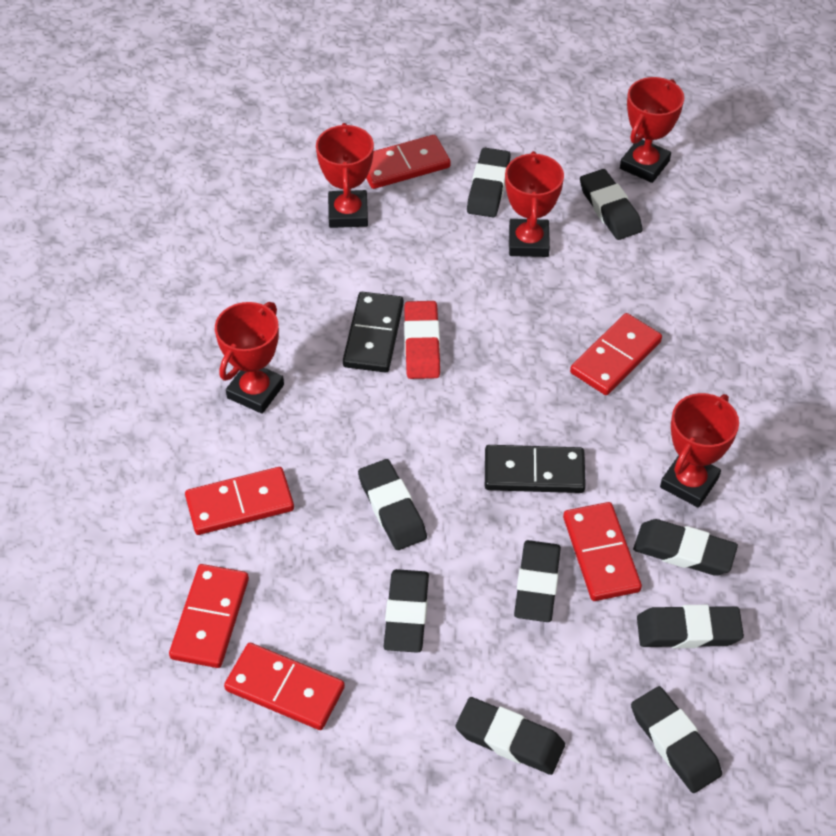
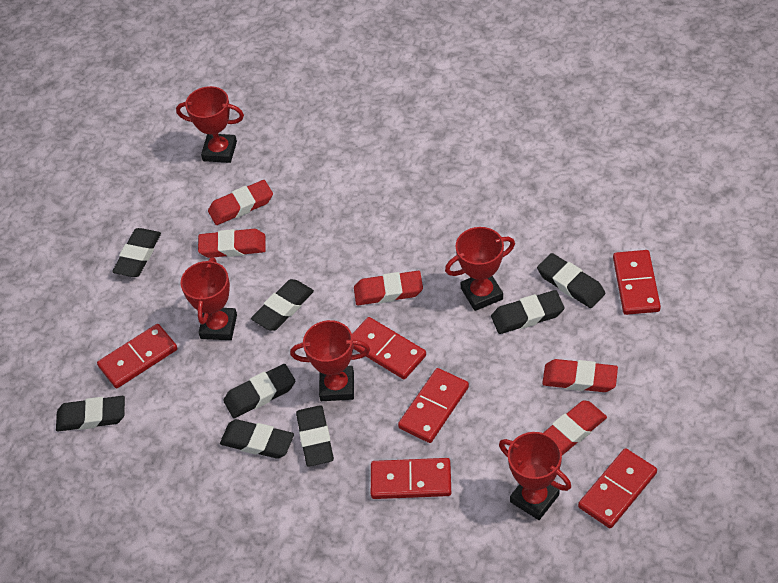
black domino: 2 -> 0
black eraser: 9 -> 8
red eraser: 1 -> 5

